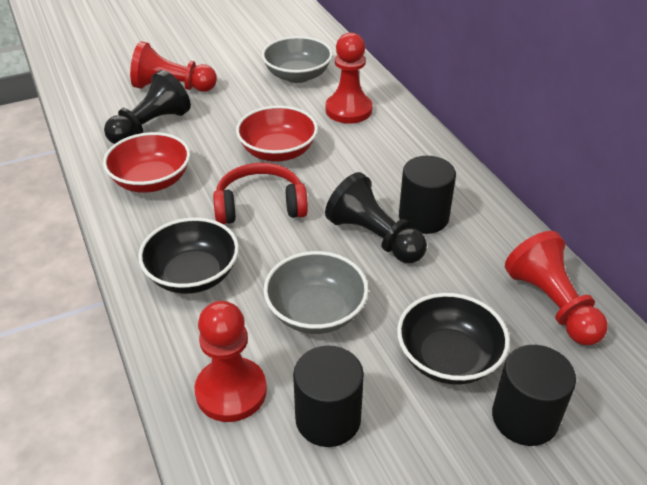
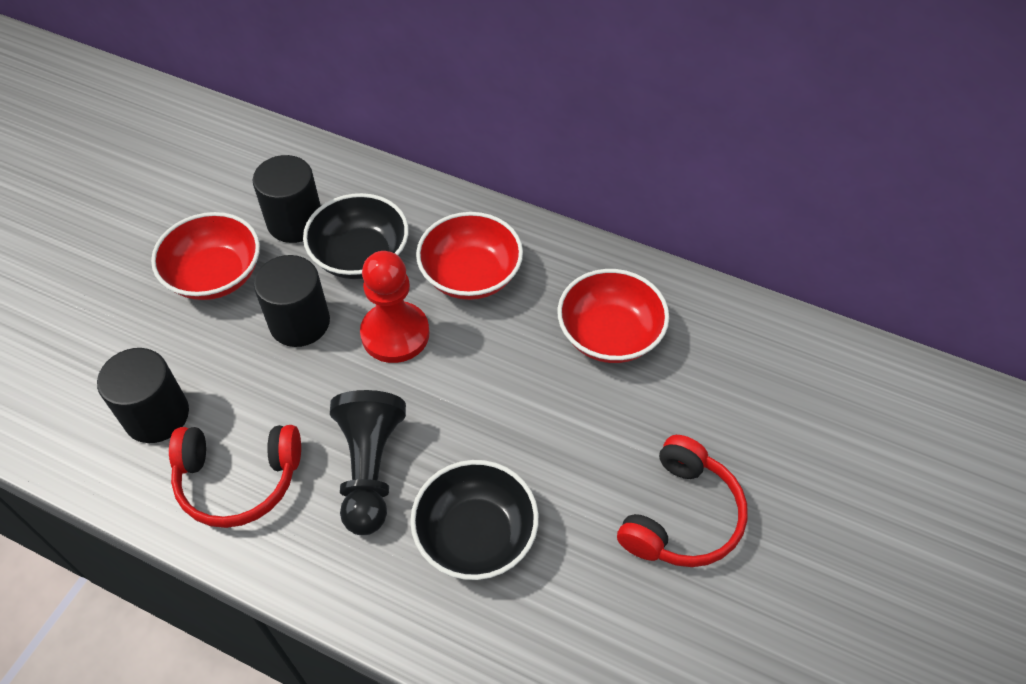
black pawn: 2 -> 1
grey bowl: 2 -> 0
red bowl: 2 -> 3
red headphones: 1 -> 2
red pawn: 4 -> 1

